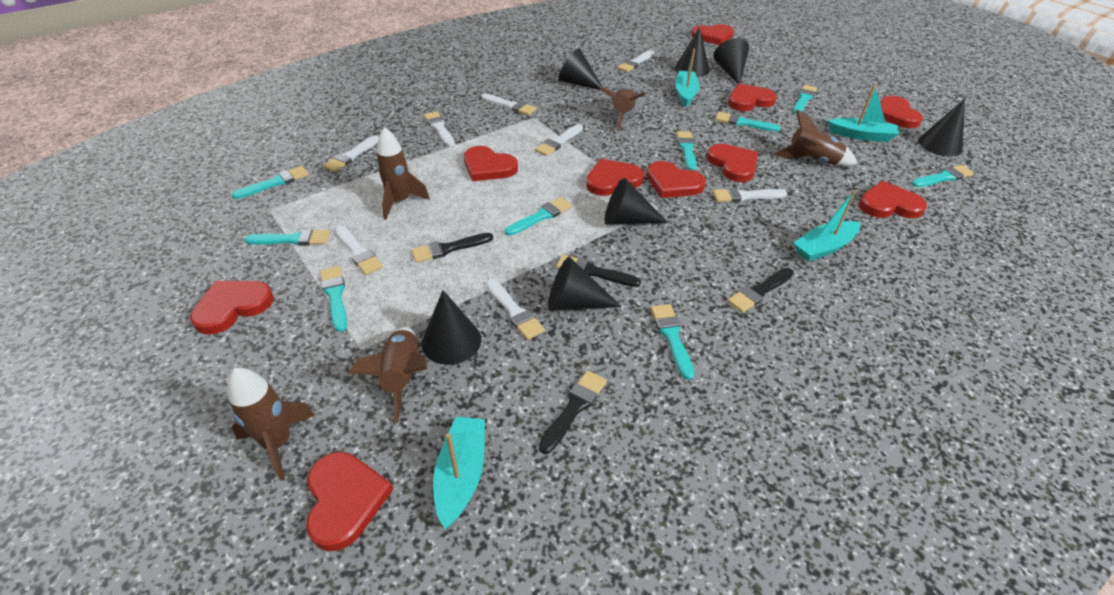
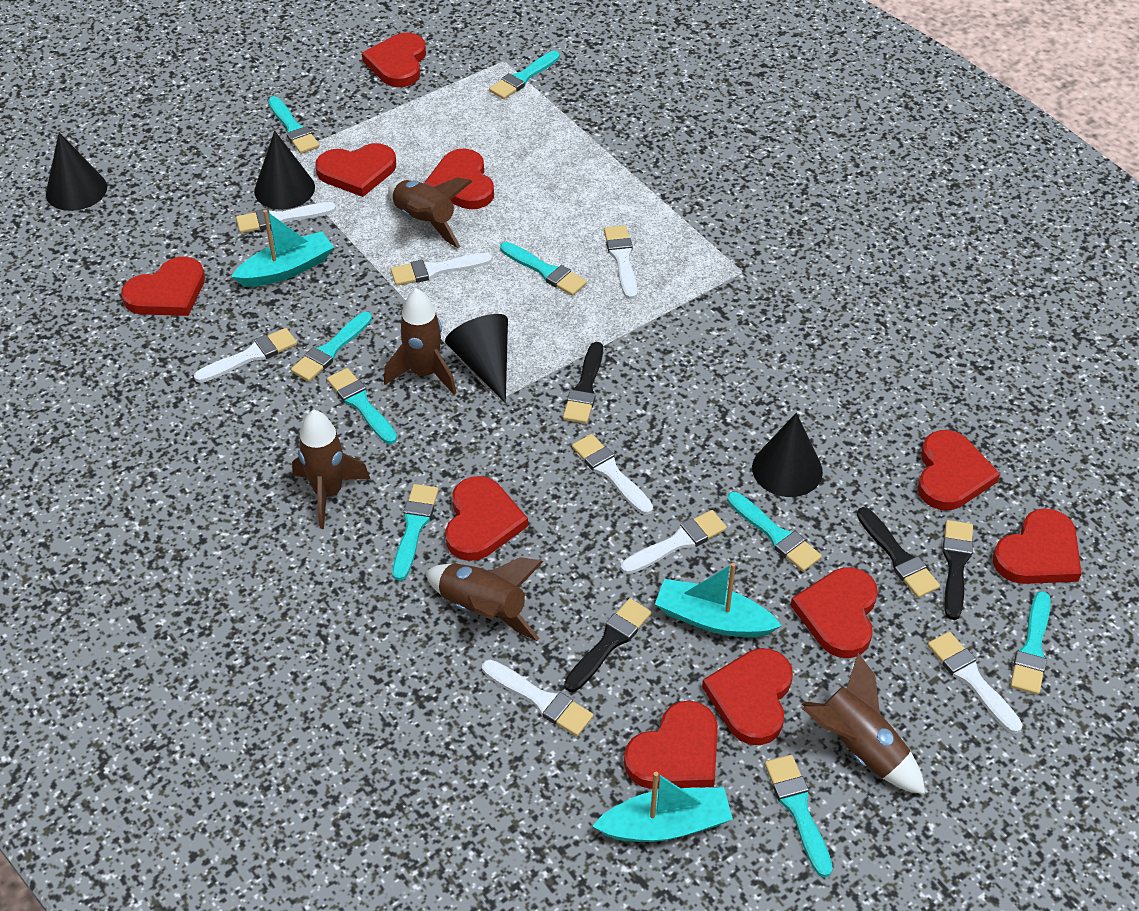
black cone: 7 -> 4
turquoise boat: 4 -> 3

